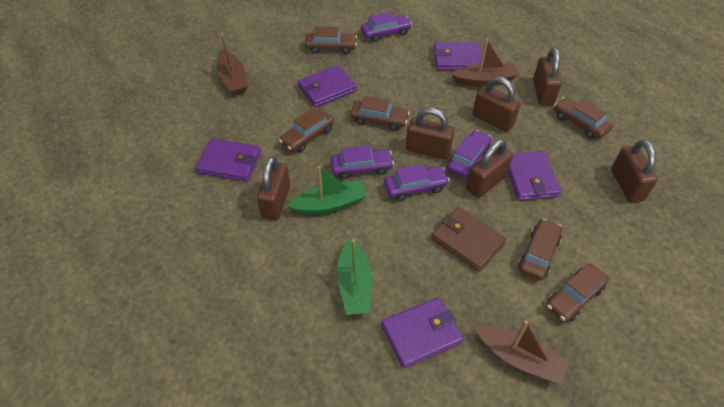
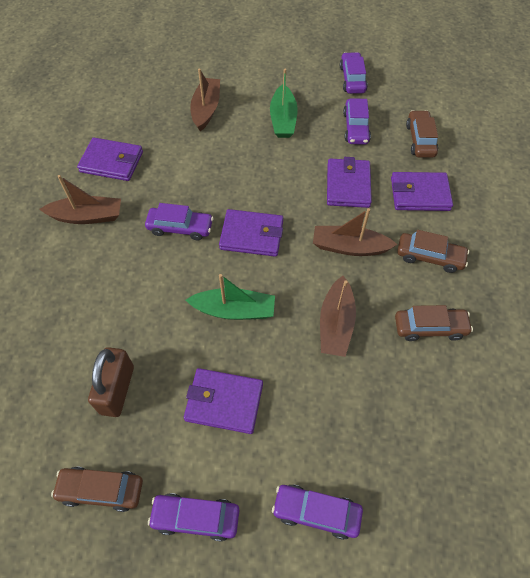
brown boat: 3 -> 4
brown car: 6 -> 4
brown padlock: 6 -> 1
brown wallet: 1 -> 0
purple car: 4 -> 5

